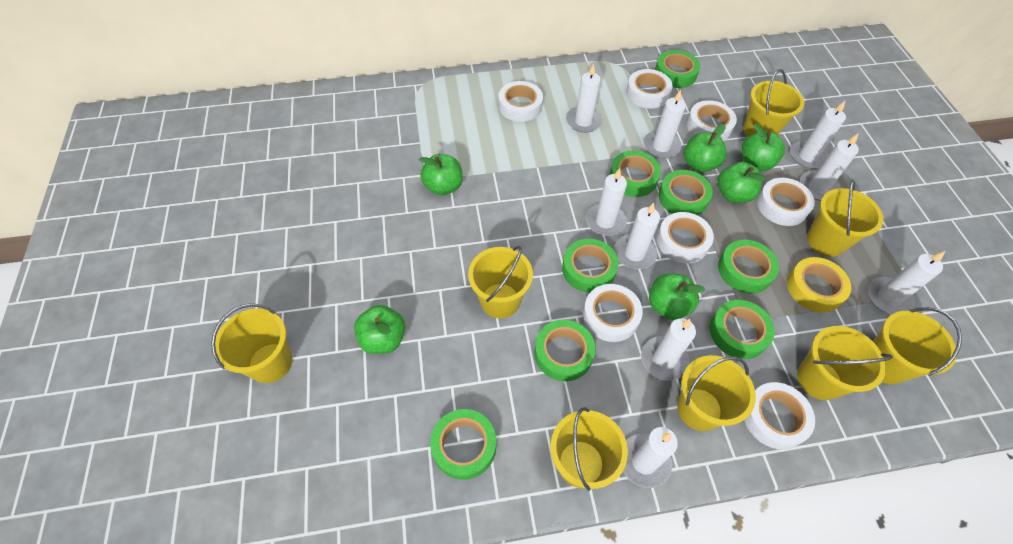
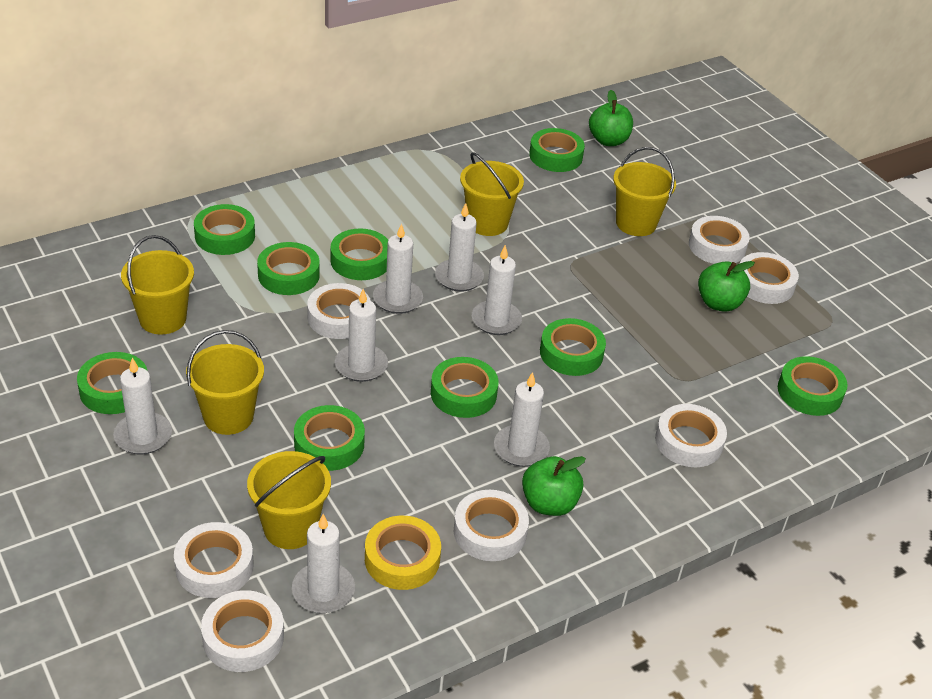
green apple: 6 -> 3
green tape: 8 -> 9
white candle: 9 -> 7
yellow bucket: 8 -> 5

